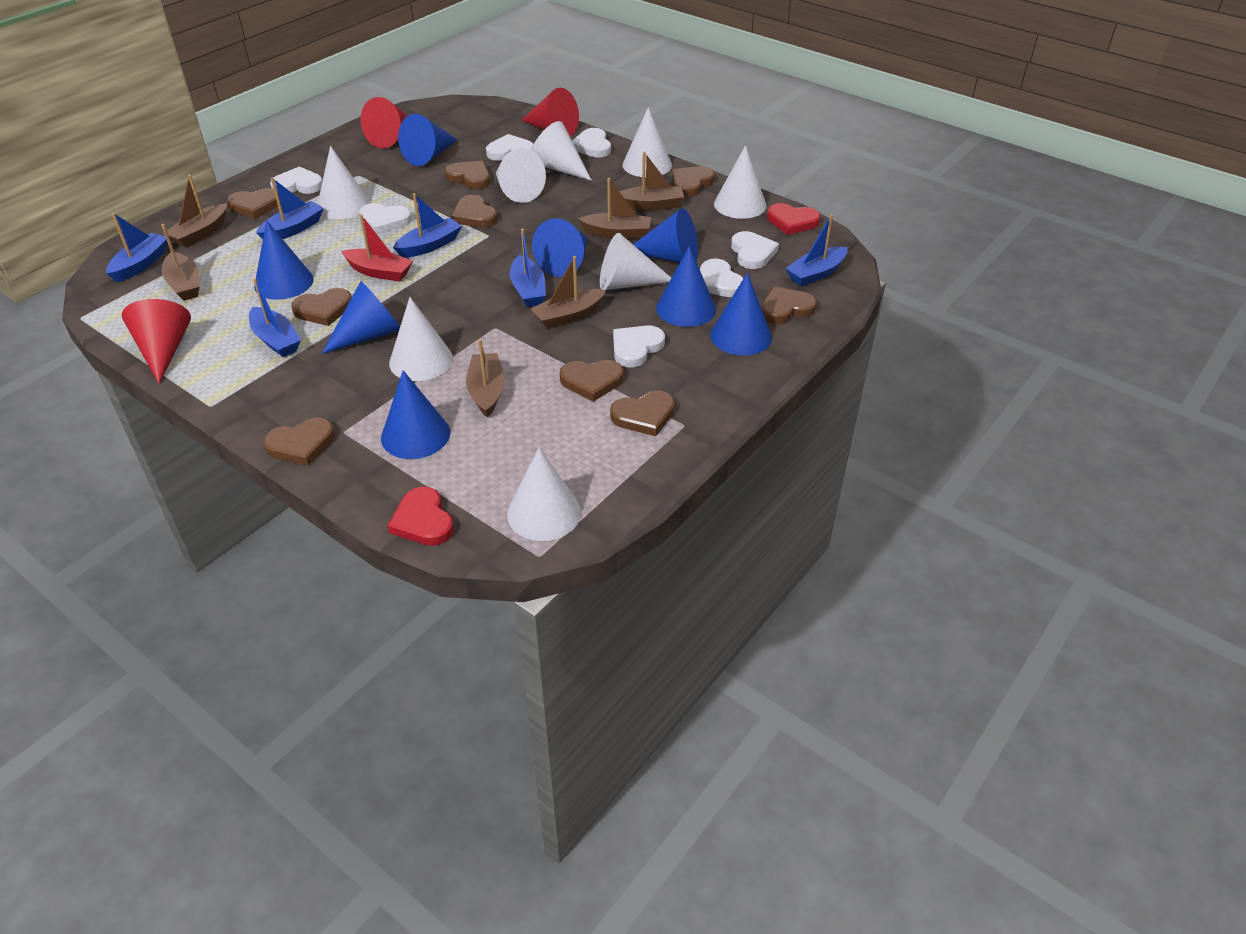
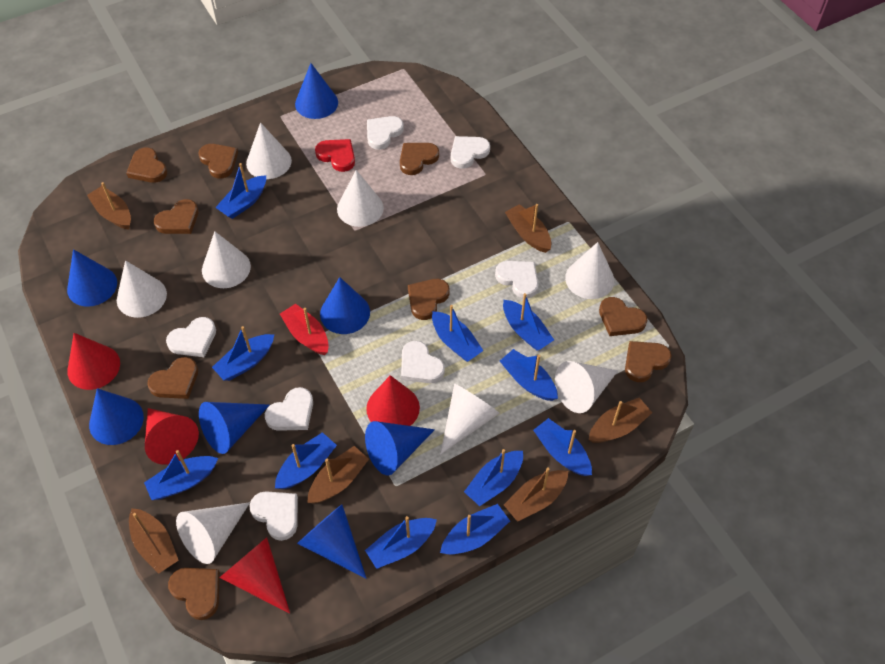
blue boat: 6 -> 11
blue cone: 8 -> 7
red cone: 3 -> 4
red heart: 2 -> 1

